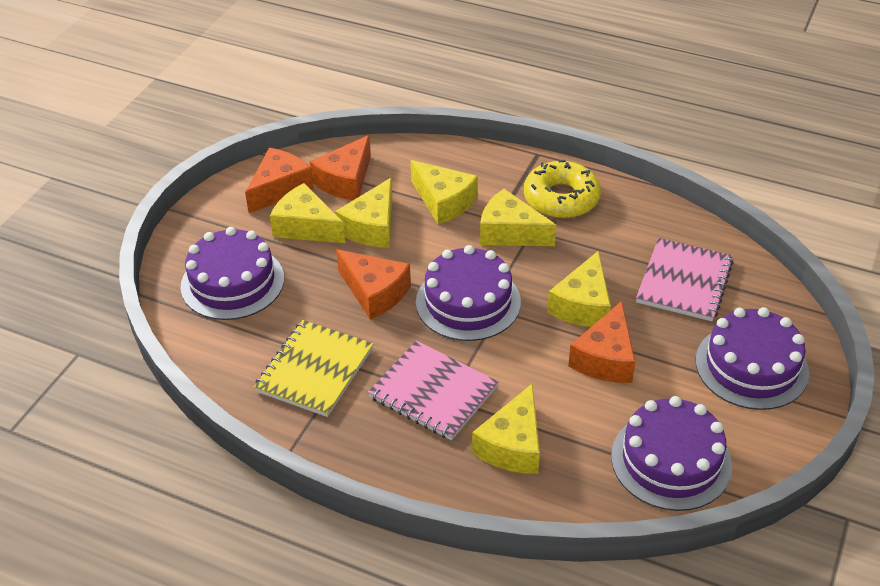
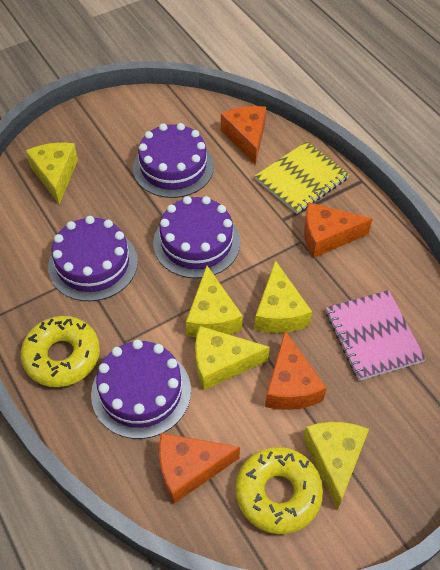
pink notebook: 2 -> 1
yellow cheese: 6 -> 5
yellow donut: 1 -> 2

